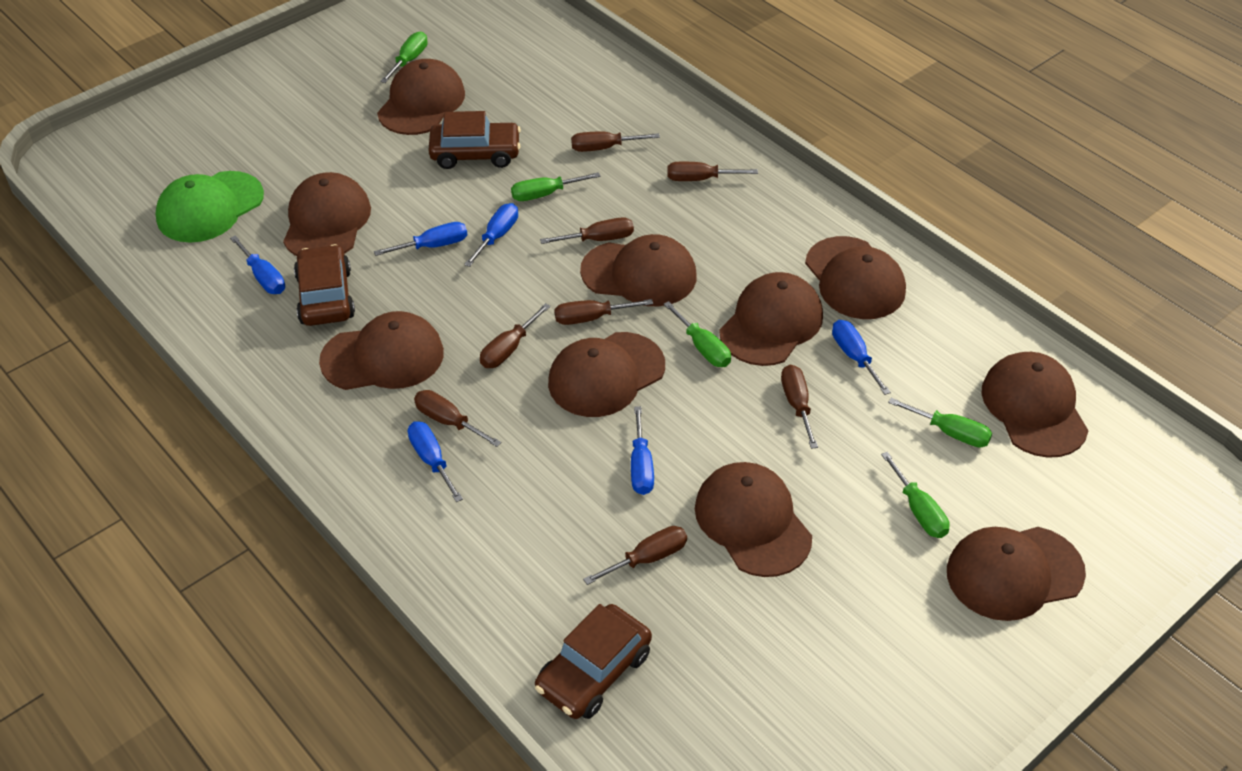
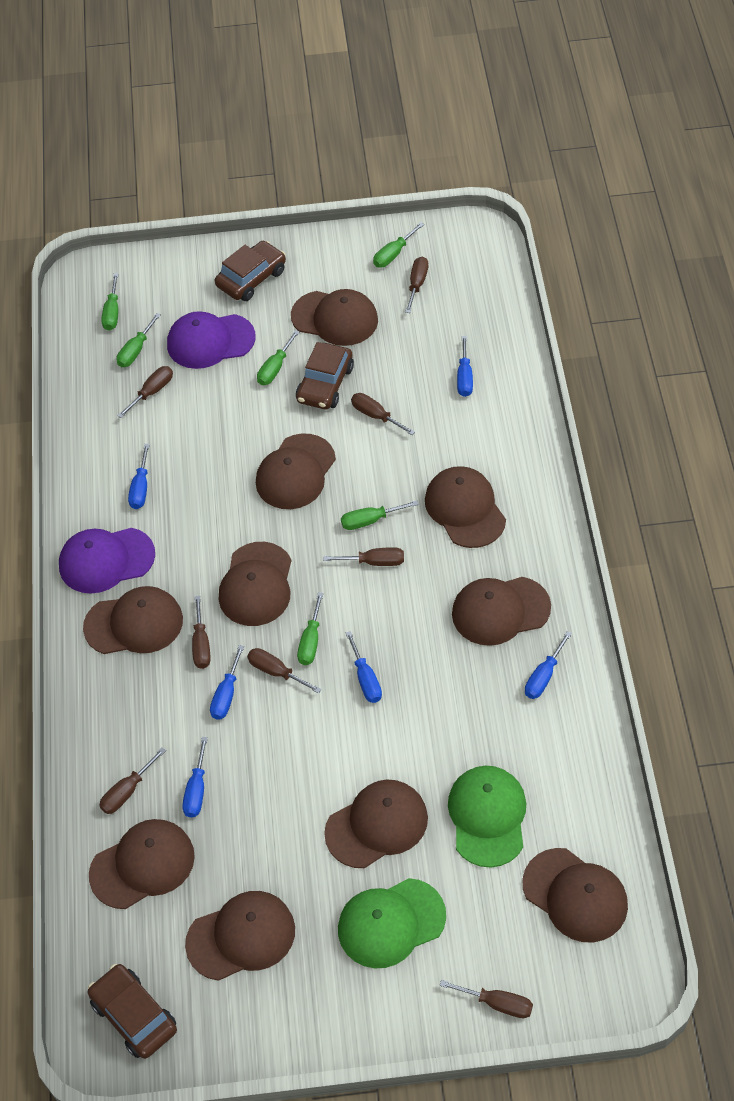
green cap: 1 -> 2
green screwdriver: 5 -> 6
purple cap: 0 -> 2

